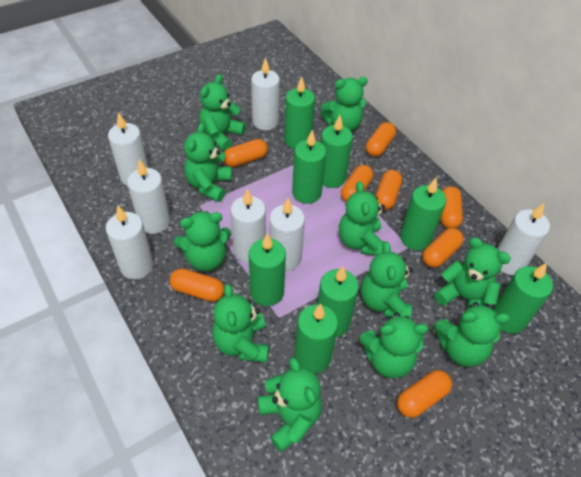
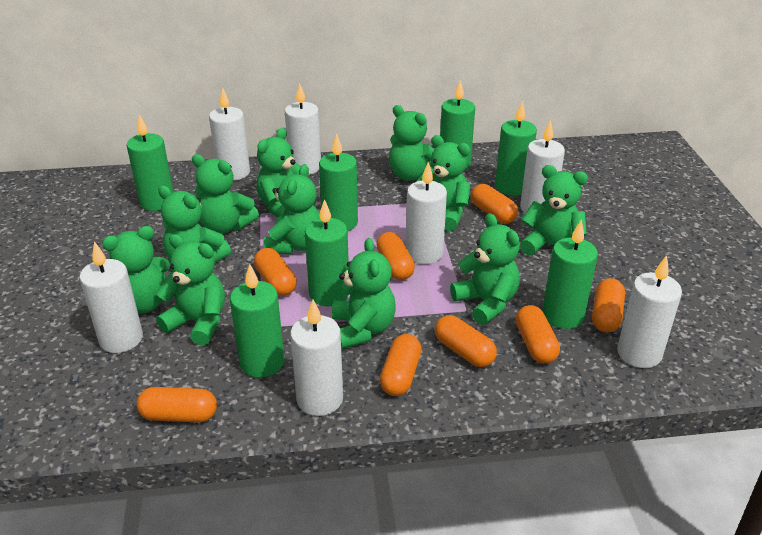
green candle: 8 -> 7

